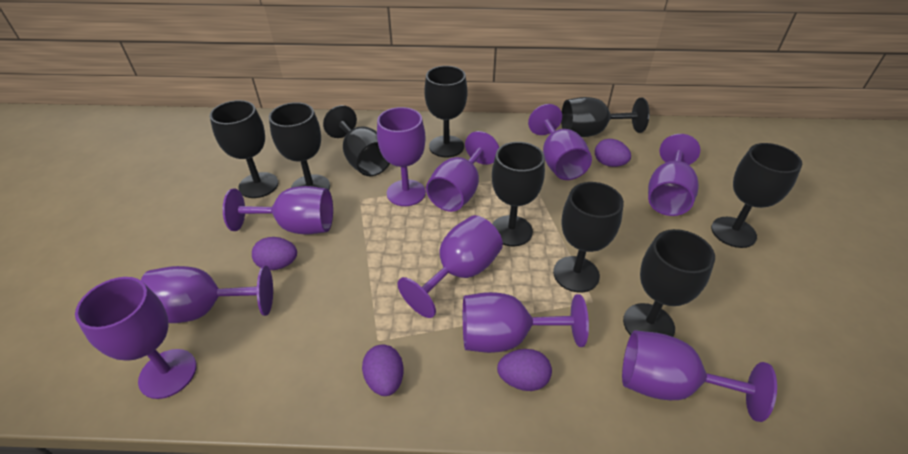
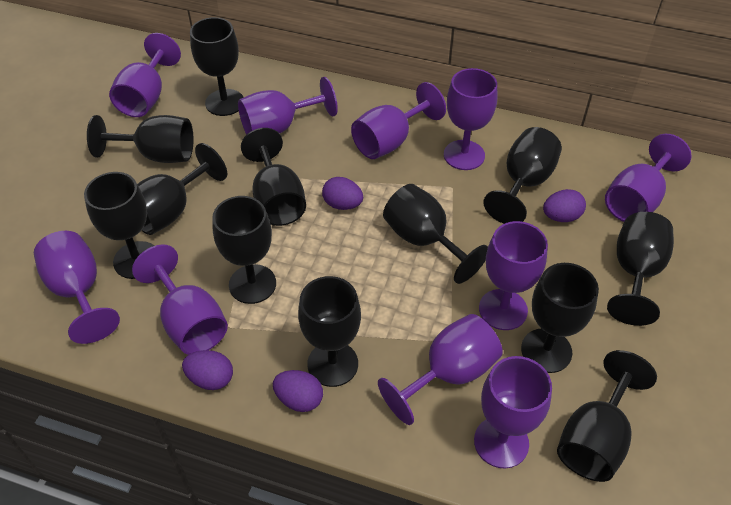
black goblet: 9 -> 12

